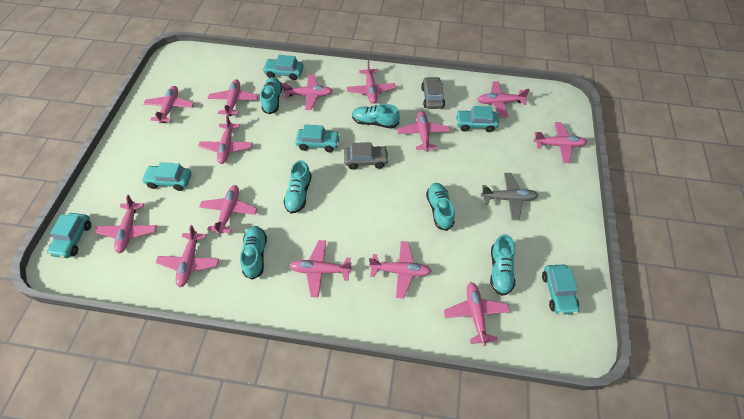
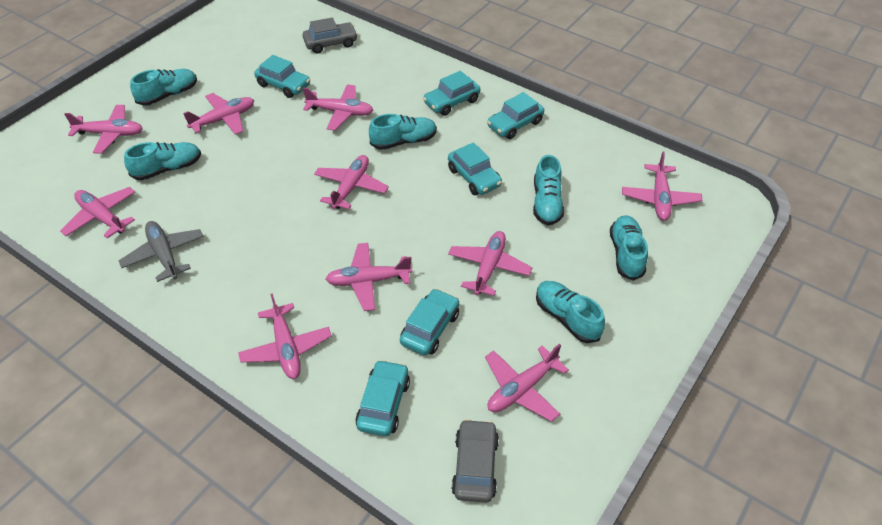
pink plane: 14 -> 10

